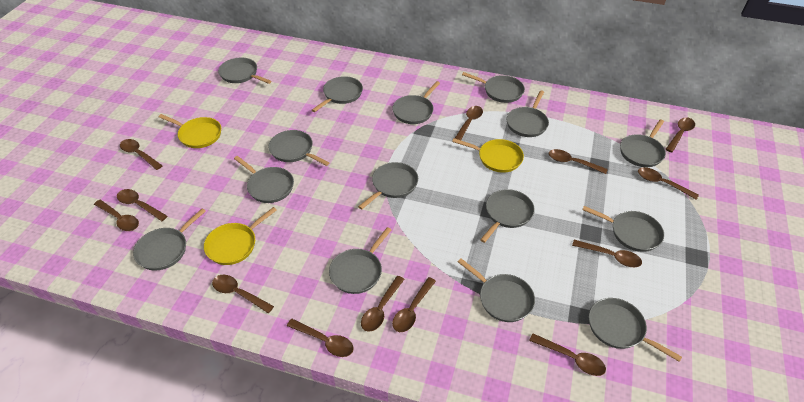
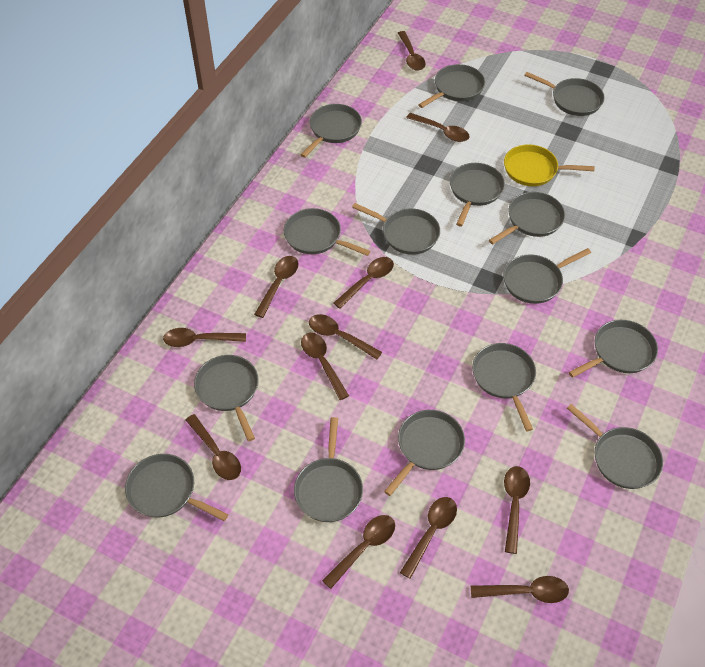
brown spoon: 13 -> 12
yellow pan: 3 -> 1

